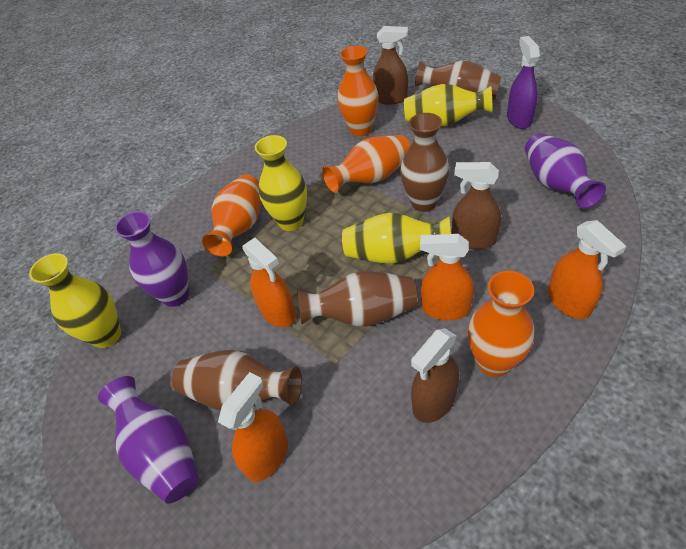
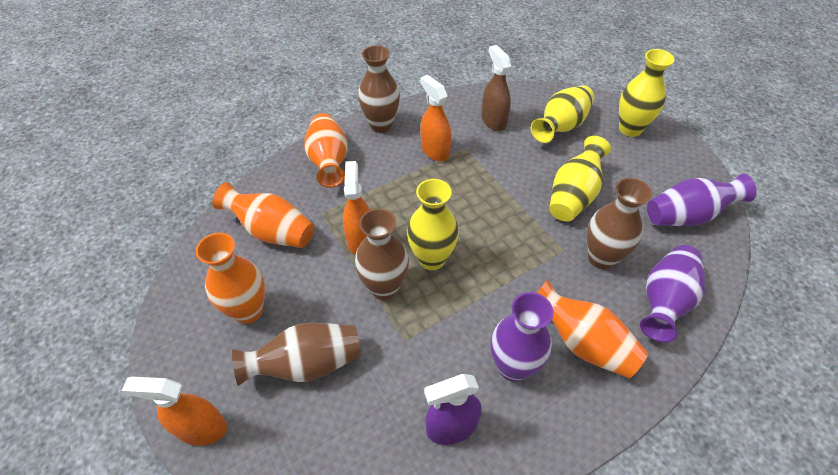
brown spray bottle: 3 -> 1
orange spray bottle: 4 -> 3

